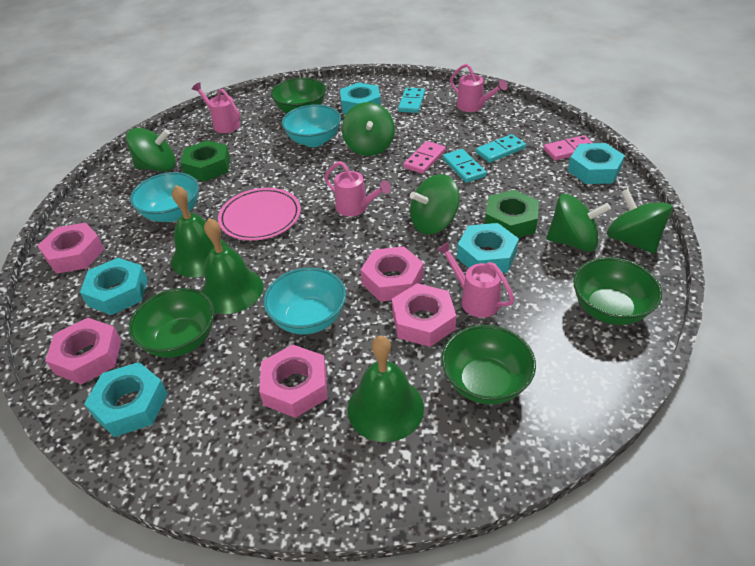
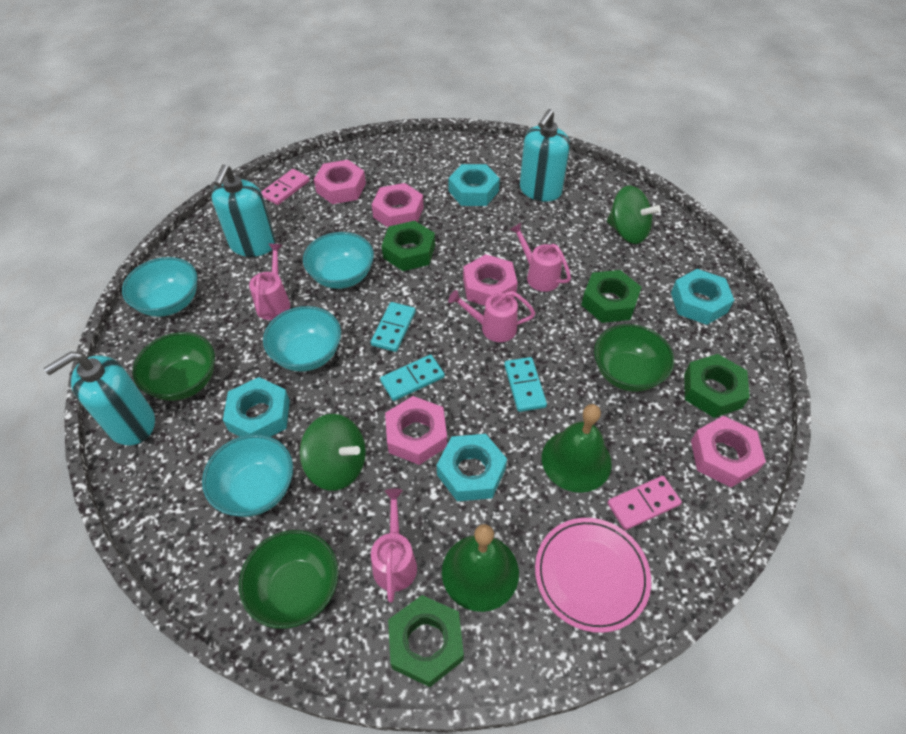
green bell: 3 -> 2
green bowl: 4 -> 3
green nut: 2 -> 4
green spinning top: 5 -> 2
turquoise bowl: 3 -> 4
turquoise nut: 5 -> 4
turquoise soap dispenser: 0 -> 3

